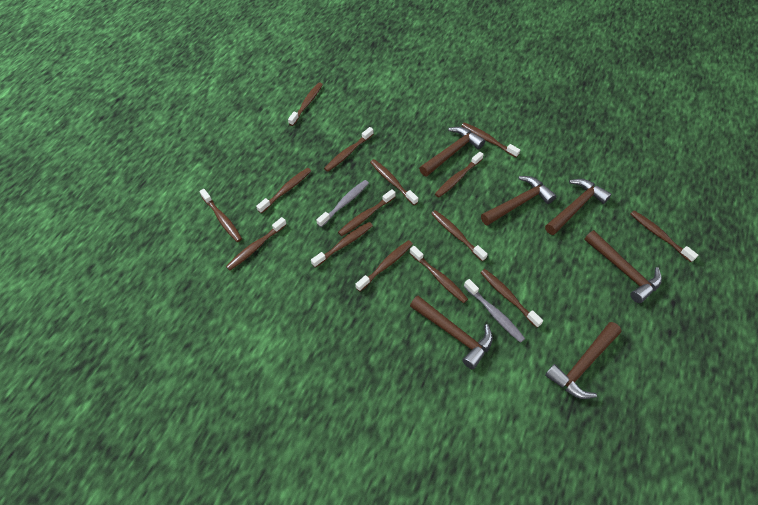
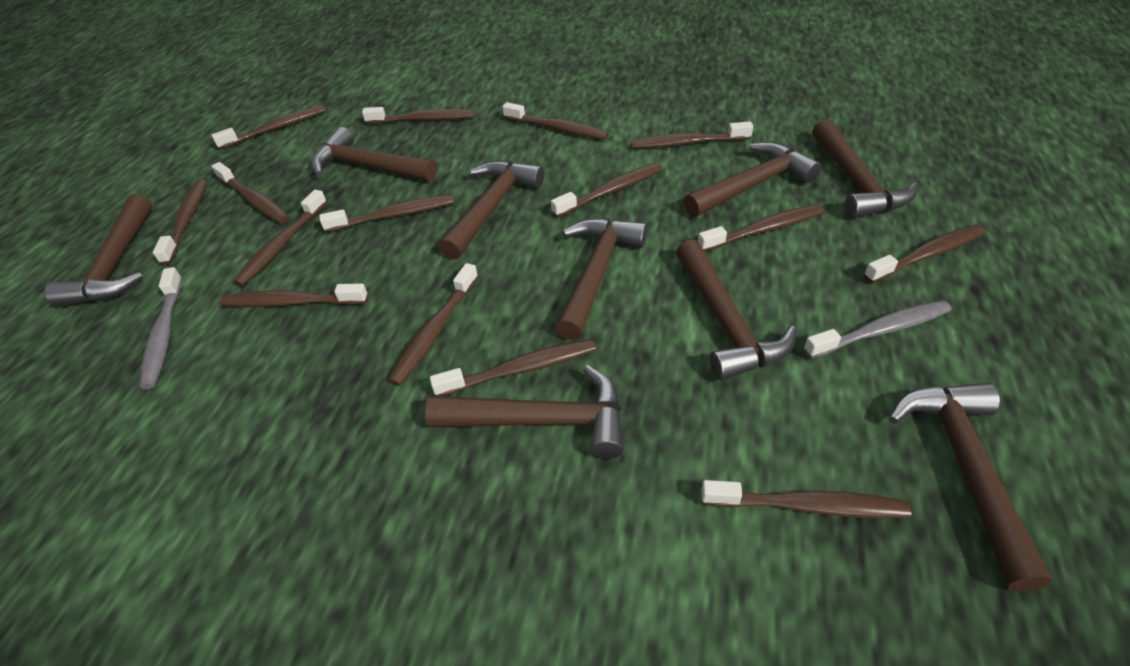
brown hammer: 6 -> 9

